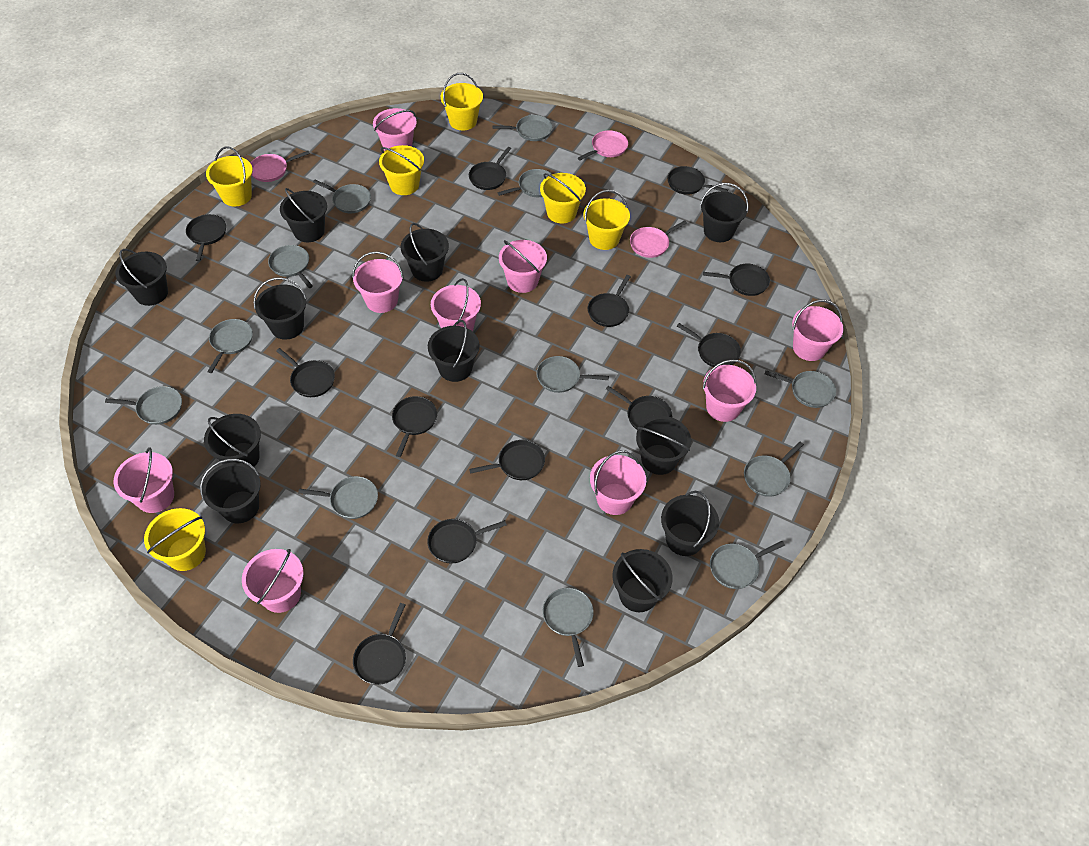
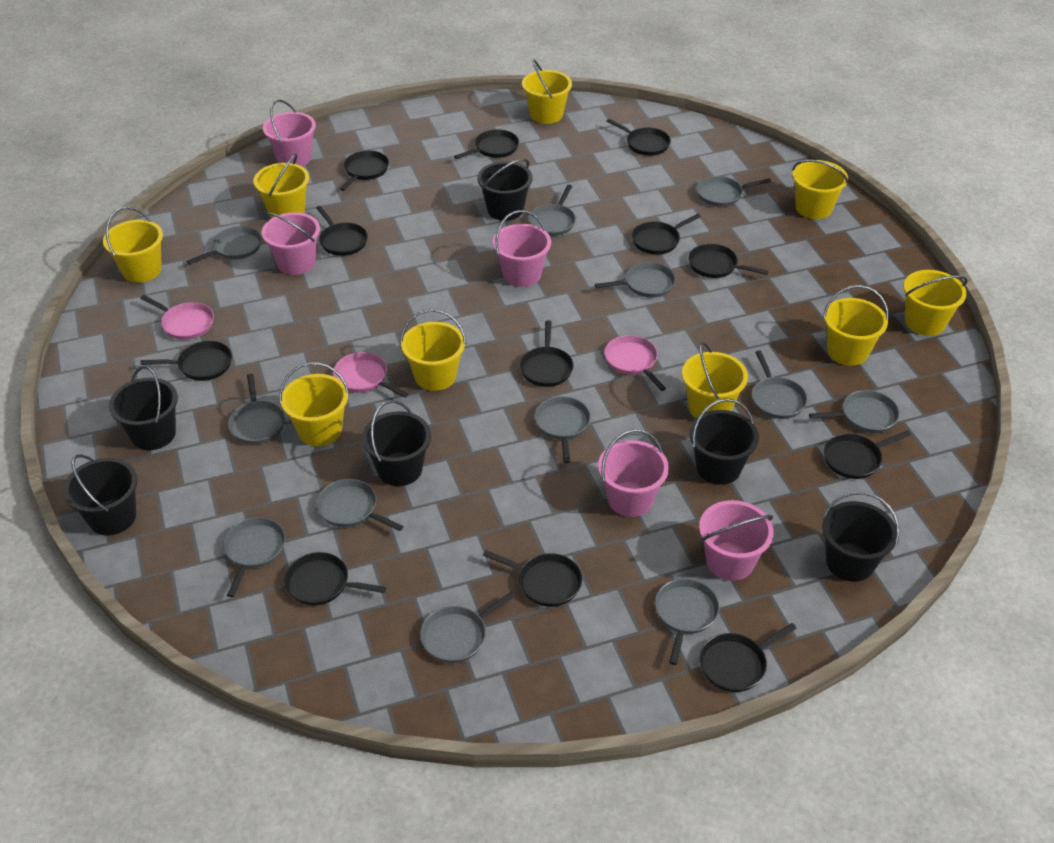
black bucket: 11 -> 6
pink bucket: 9 -> 5
yellow bucket: 6 -> 9

